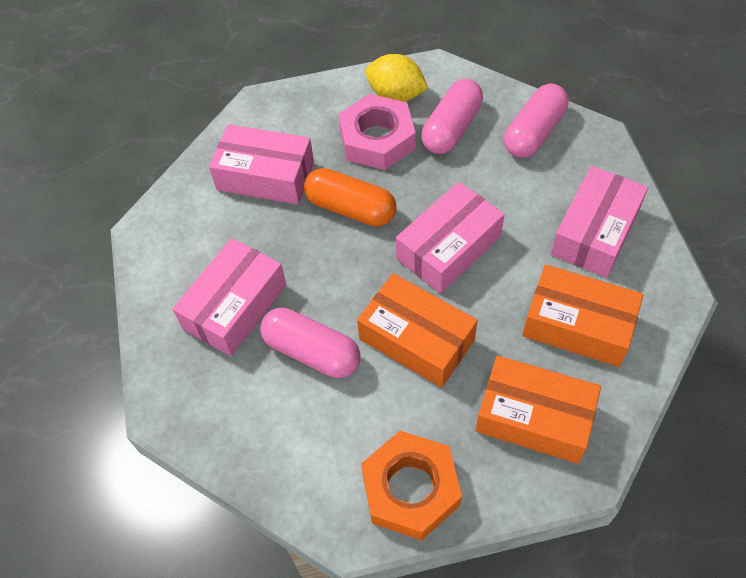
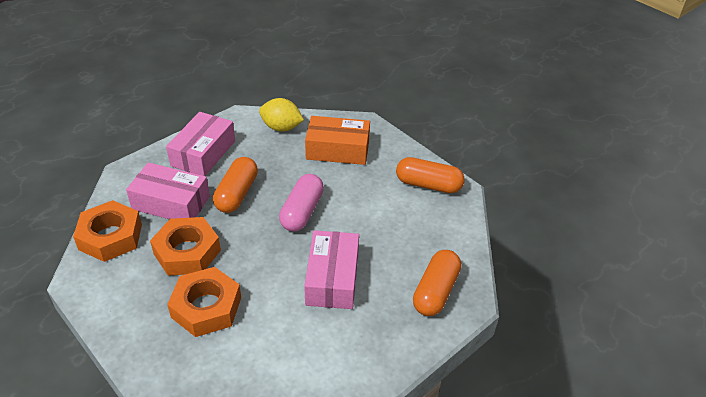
orange box: 3 -> 1
orange capsule: 1 -> 3
orange nut: 1 -> 3
pink box: 4 -> 3
pink capsule: 3 -> 1
pink nut: 1 -> 0

